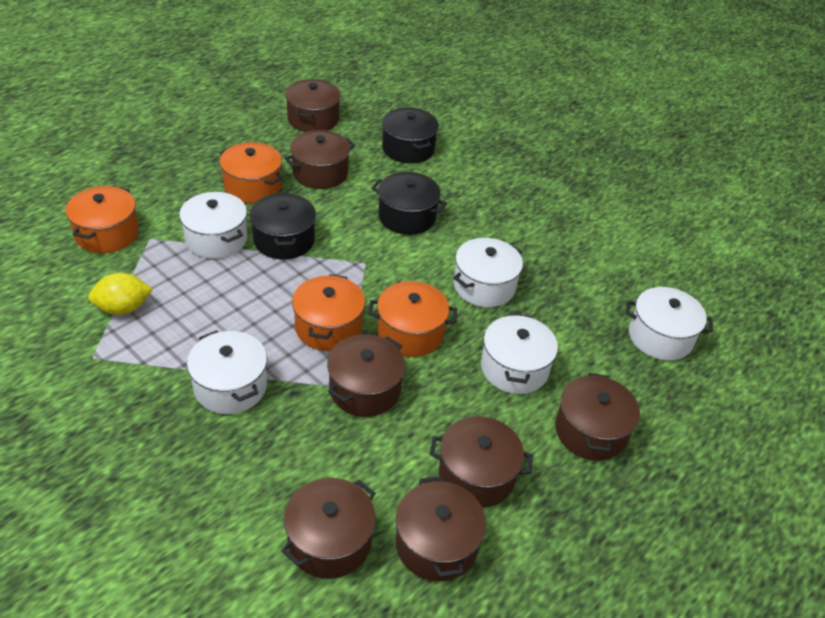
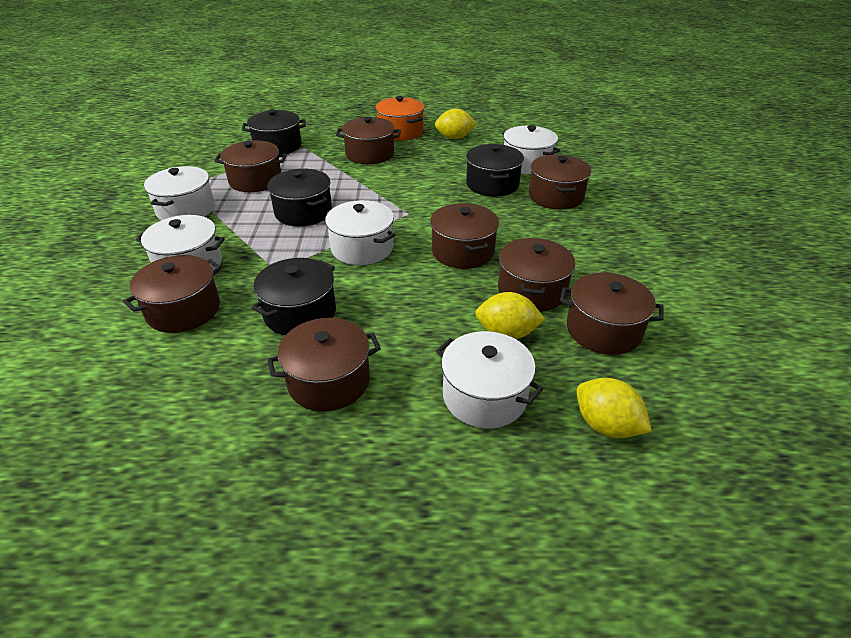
black pot: 3 -> 4
brown pot: 7 -> 8
orange pot: 4 -> 1
yellow lemon: 1 -> 3

